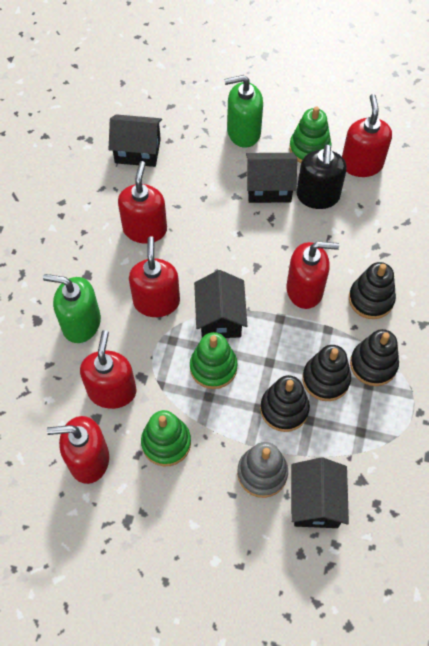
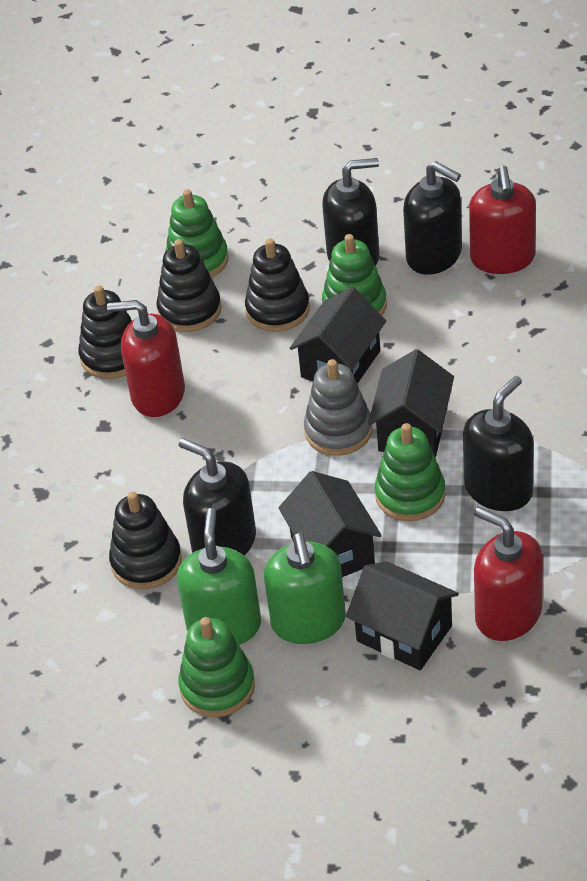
black soap dispenser: 1 -> 4
green stacking toy: 3 -> 4
red soap dispenser: 6 -> 3

